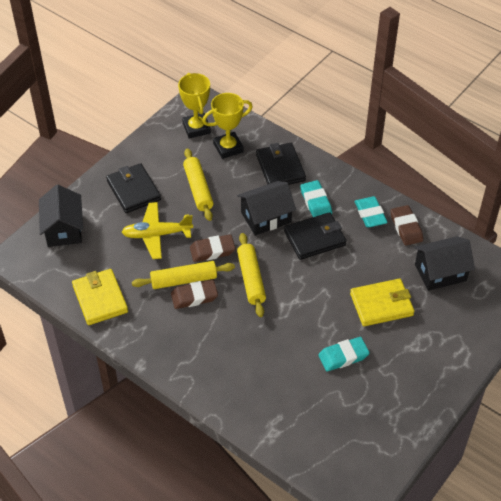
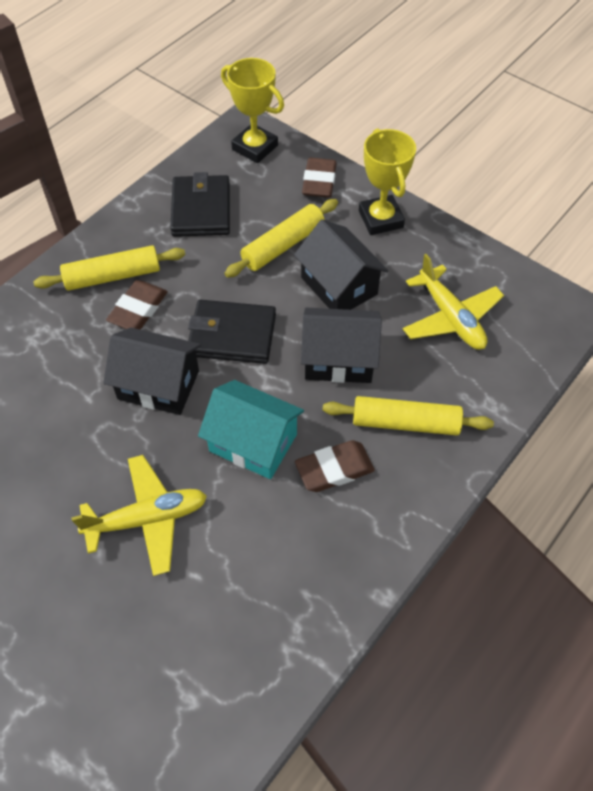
black wallet: 3 -> 2
turquoise eraser: 3 -> 0
turquoise house: 0 -> 1
yellow plane: 1 -> 2
yellow wallet: 2 -> 0

